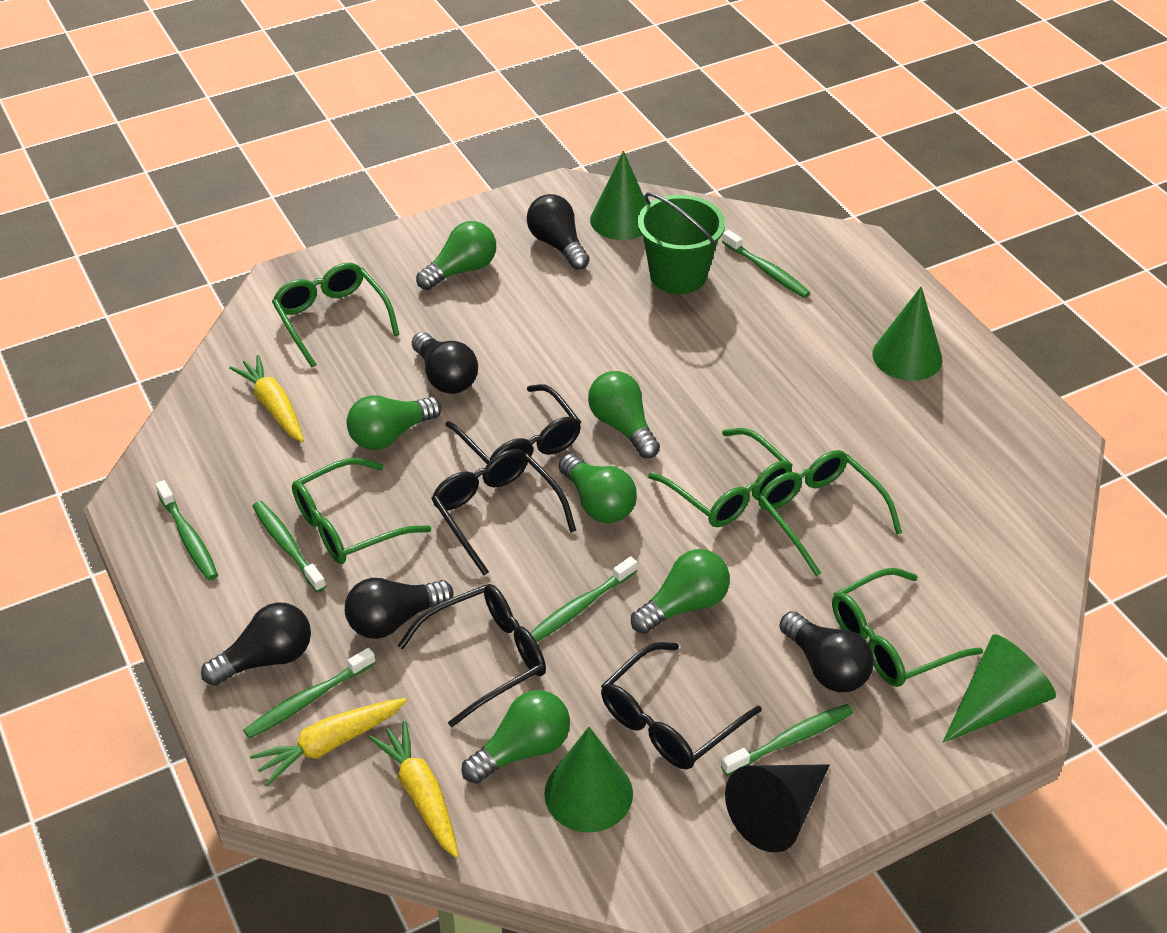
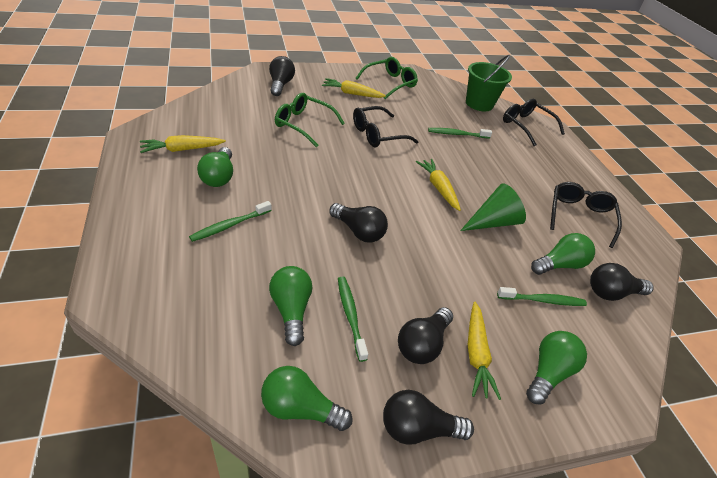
black cone: 1 -> 0
black glasses: 4 -> 3
green cone: 4 -> 1
green glasses: 5 -> 2
green light bulb: 6 -> 5
green toothbrush: 6 -> 4
yellow carrot: 3 -> 4

